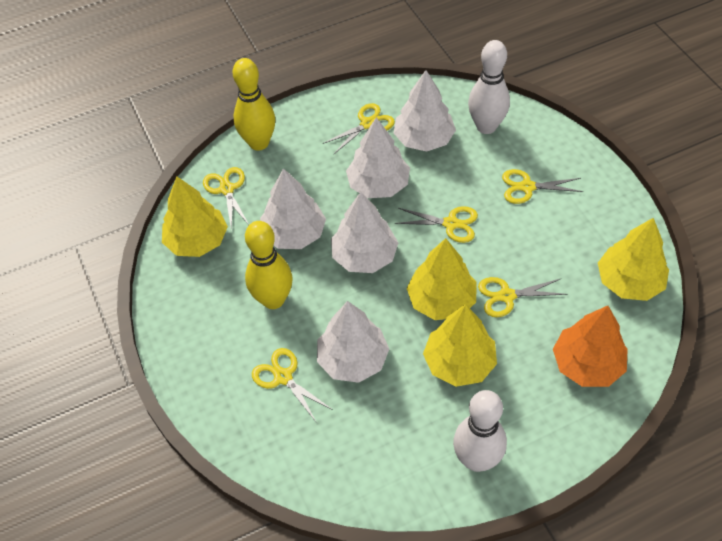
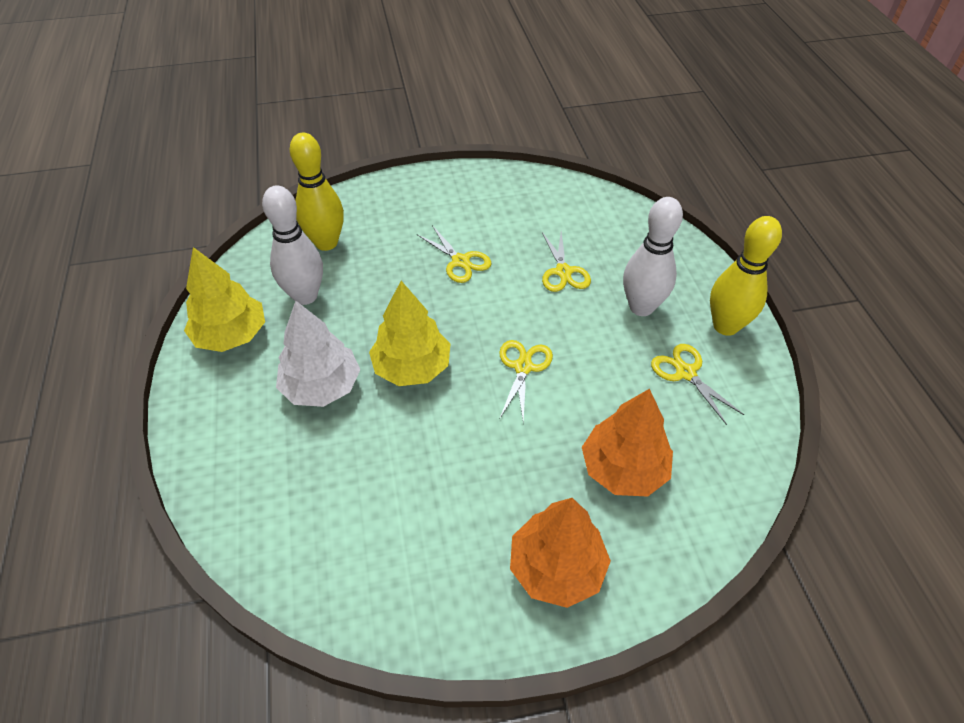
orange tree: 1 -> 2
white tree: 5 -> 1
yellow scissors: 6 -> 4
yellow tree: 4 -> 2

